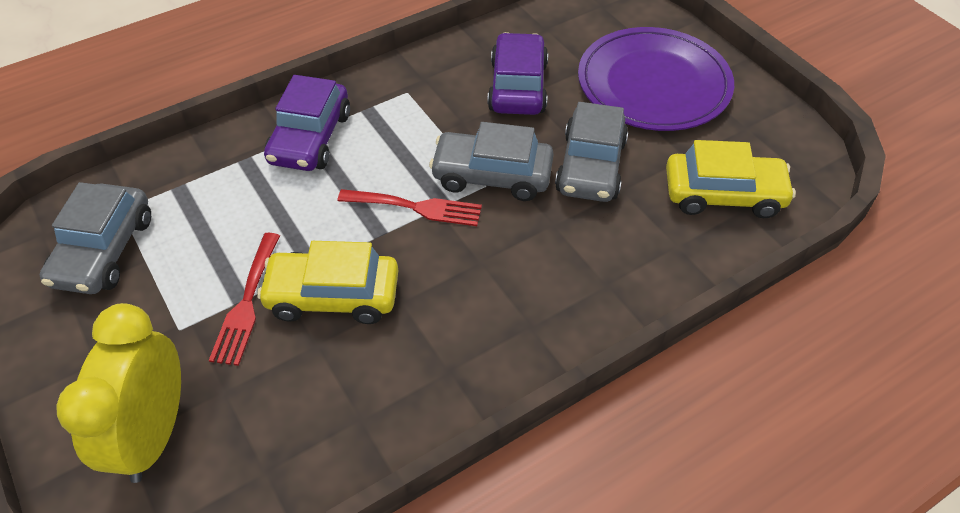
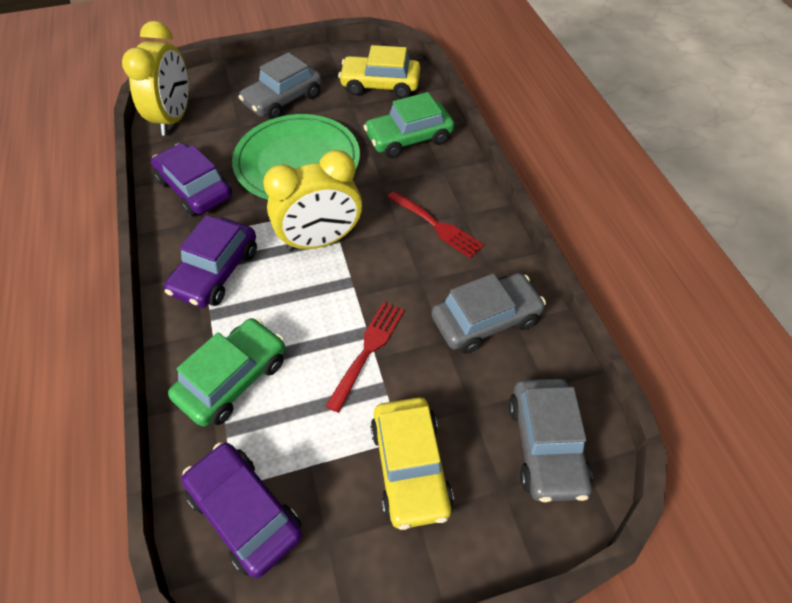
green car: 0 -> 2
green plate: 0 -> 1
purple car: 2 -> 3
purple plate: 1 -> 0
yellow clock: 1 -> 2

